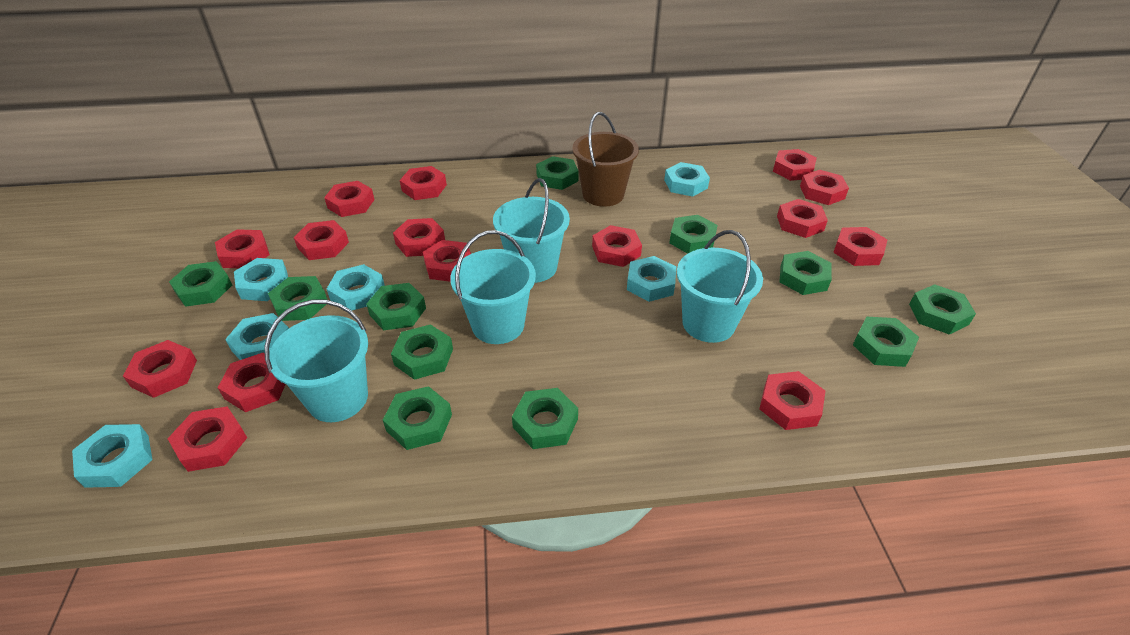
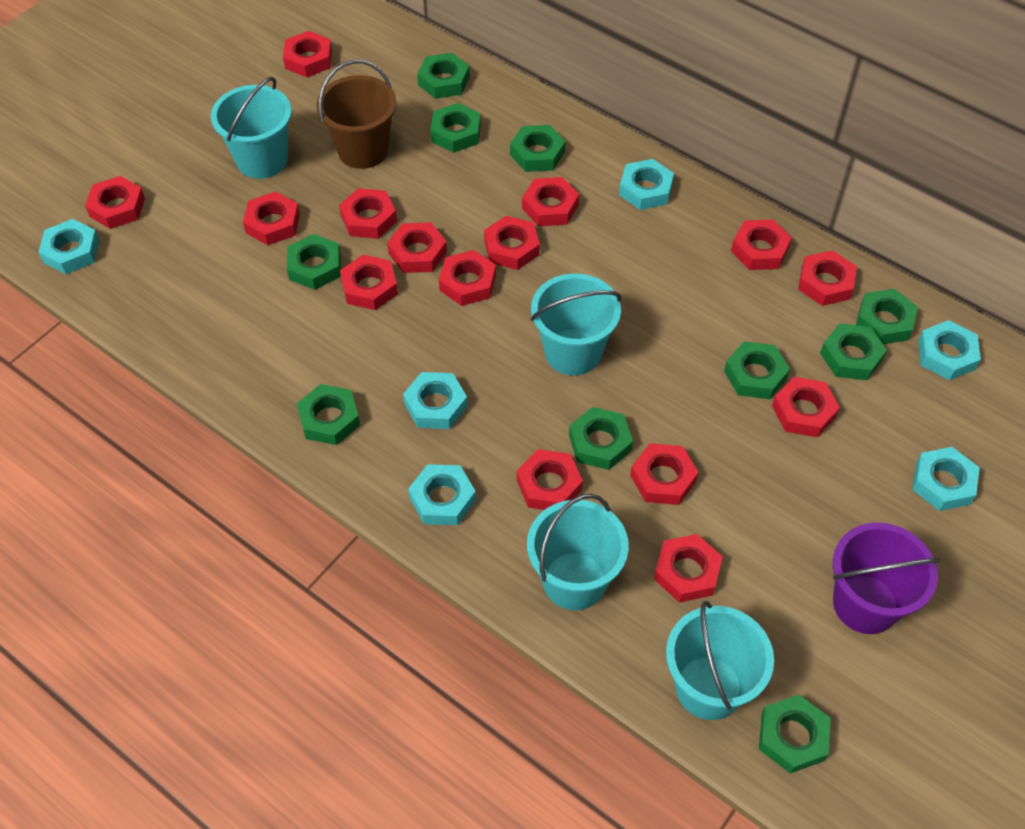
green nut: 11 -> 10
purple bucket: 0 -> 1

